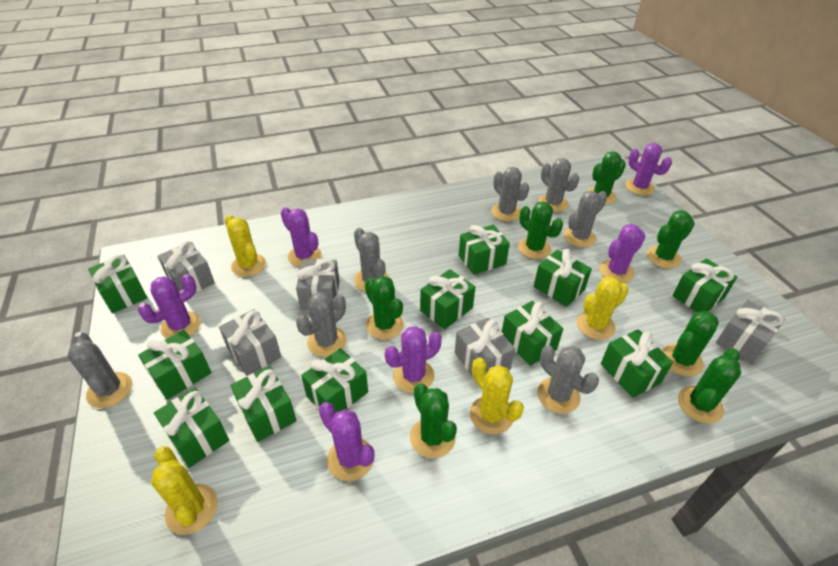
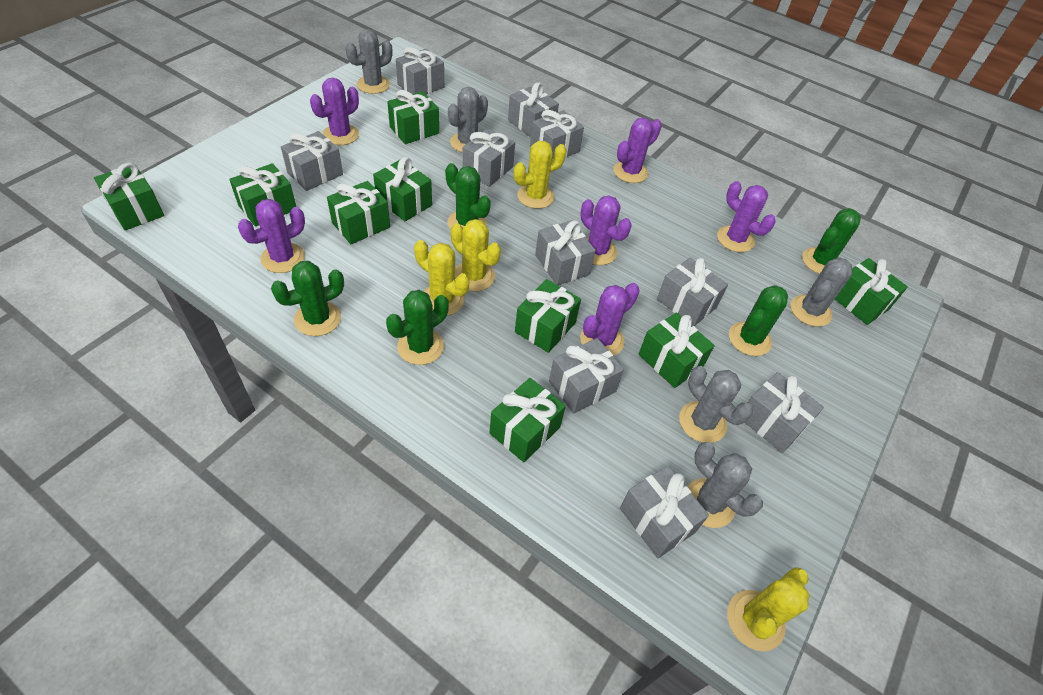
green cactus: 7 -> 5
green gift: 11 -> 9
grey cactus: 7 -> 5
grey gift: 5 -> 10

